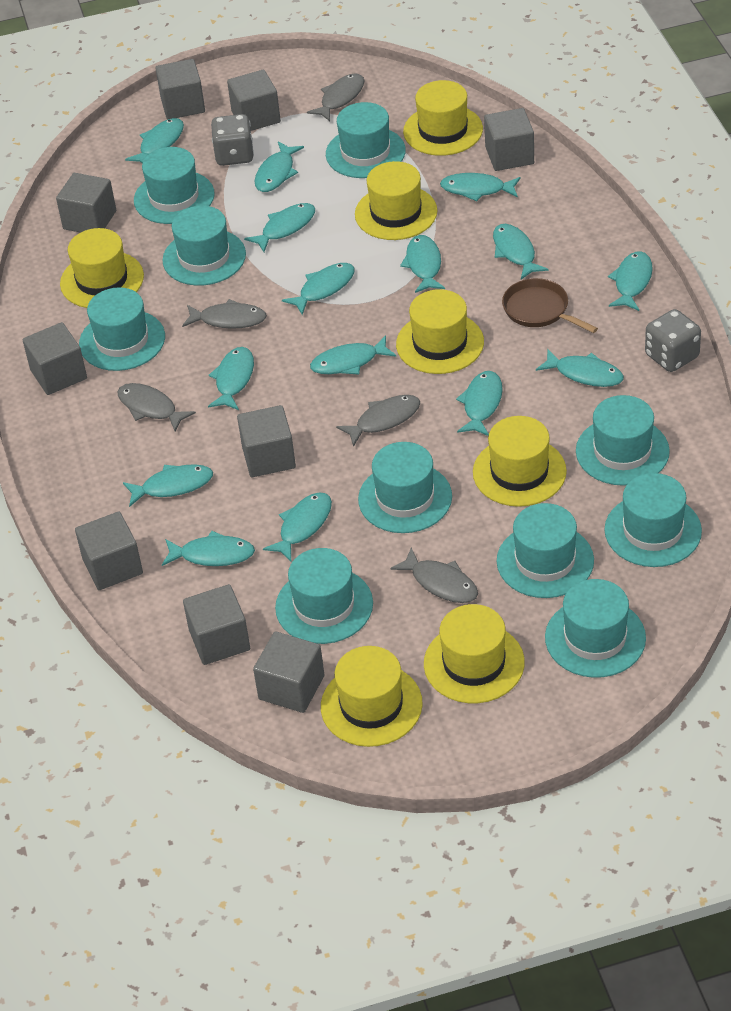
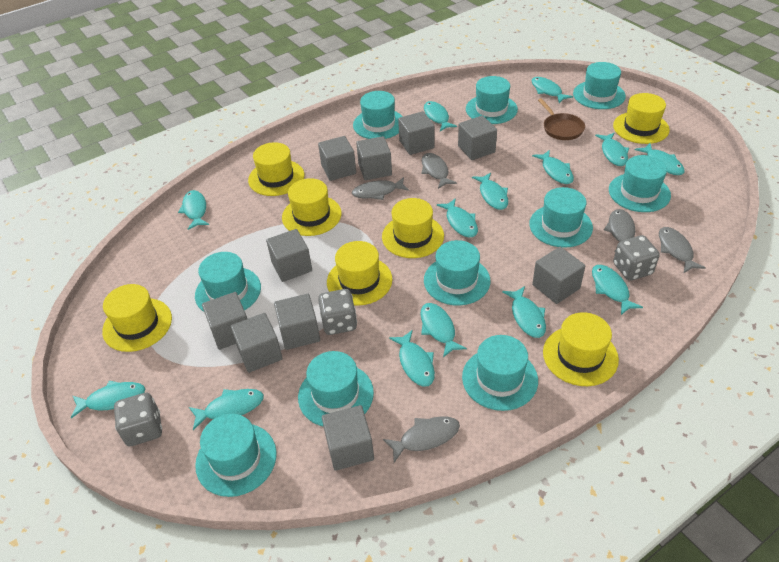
grey cube: 9 -> 10
grey dice: 2 -> 3
turquoise fish: 15 -> 14

